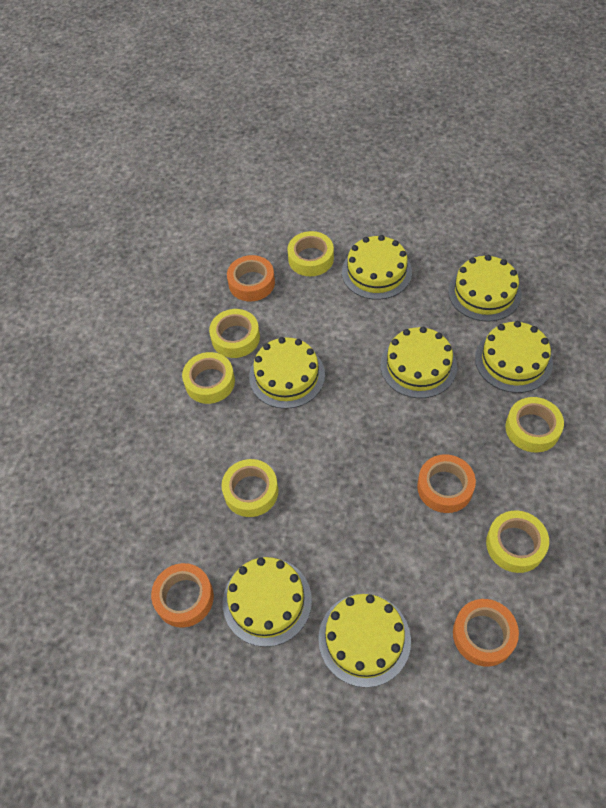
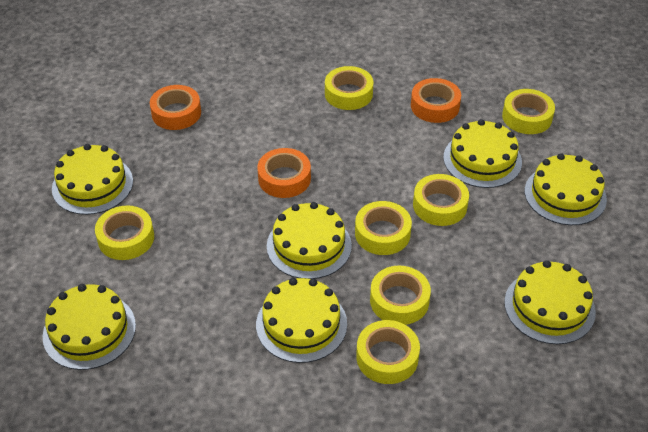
orange tape: 4 -> 3
yellow tape: 6 -> 7

